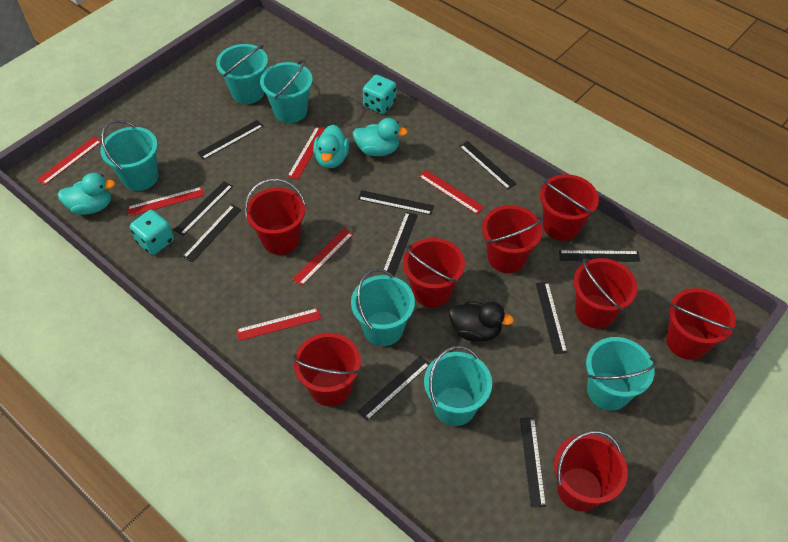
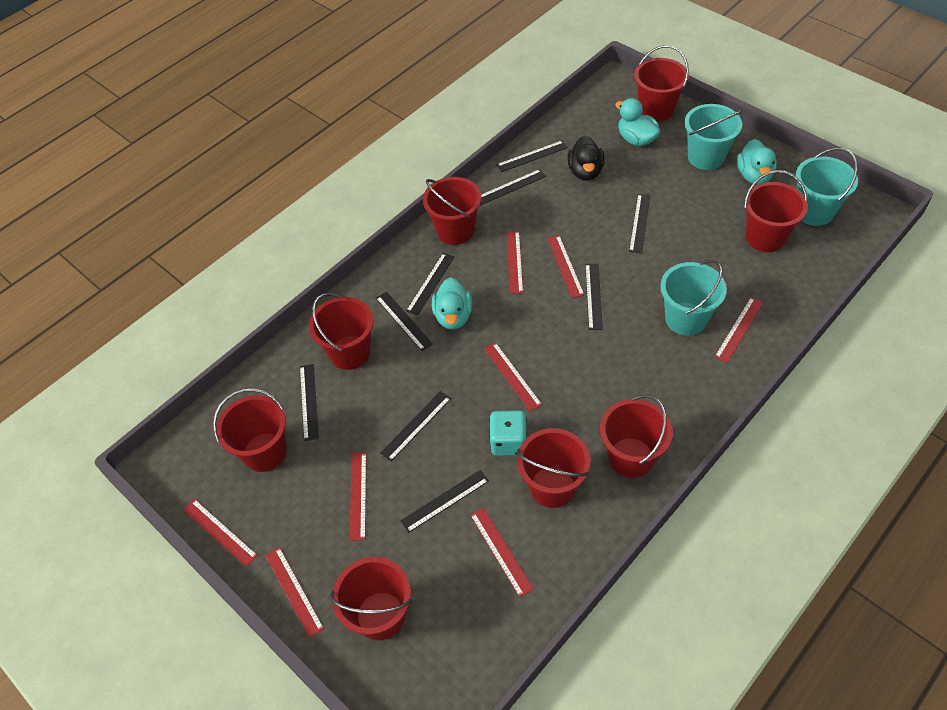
black ruler: 10 -> 9
red ruler: 6 -> 8
turquoise bucket: 6 -> 3
turquoise dice: 2 -> 1

